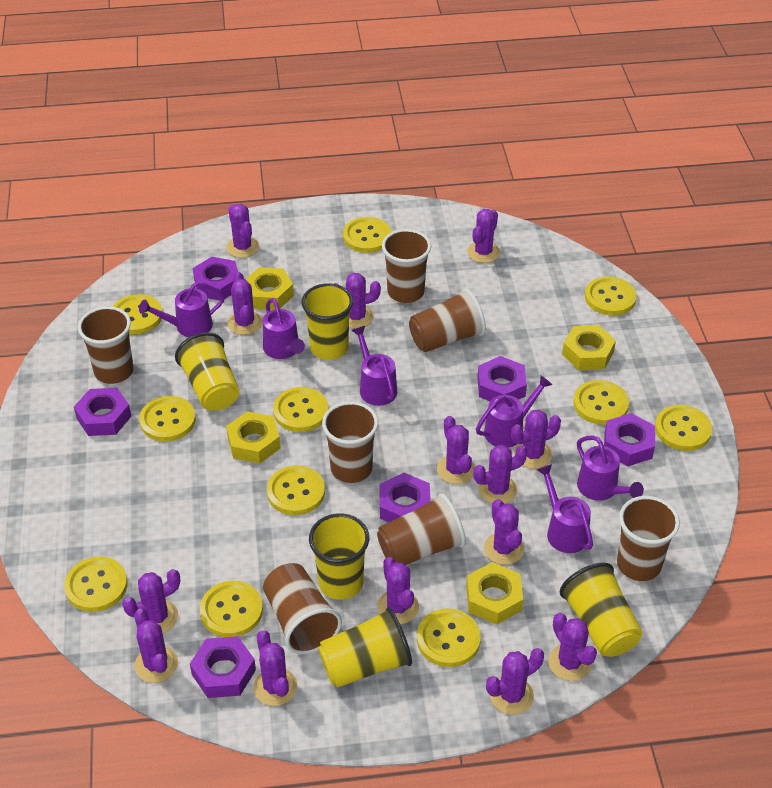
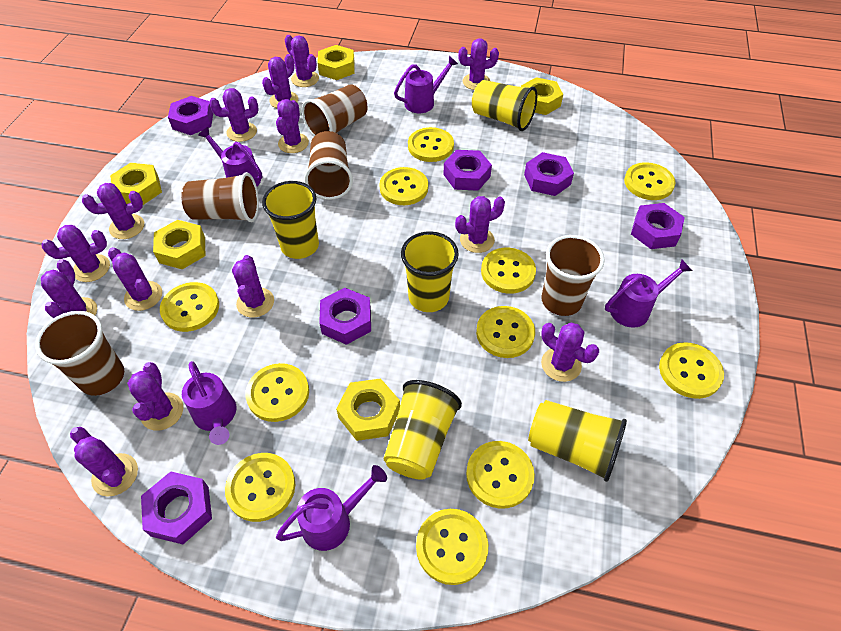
brown cup: 7 -> 5
purple watering can: 6 -> 5
yellow nut: 4 -> 5

